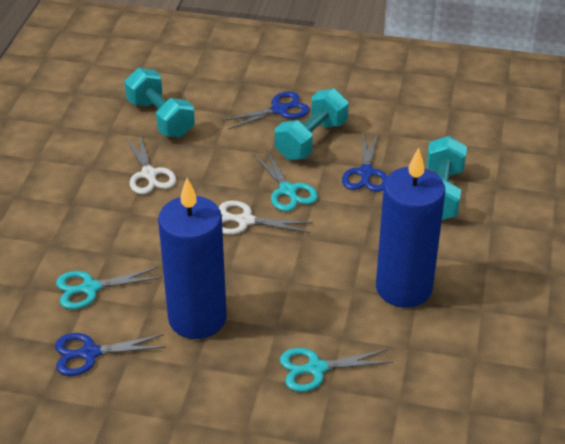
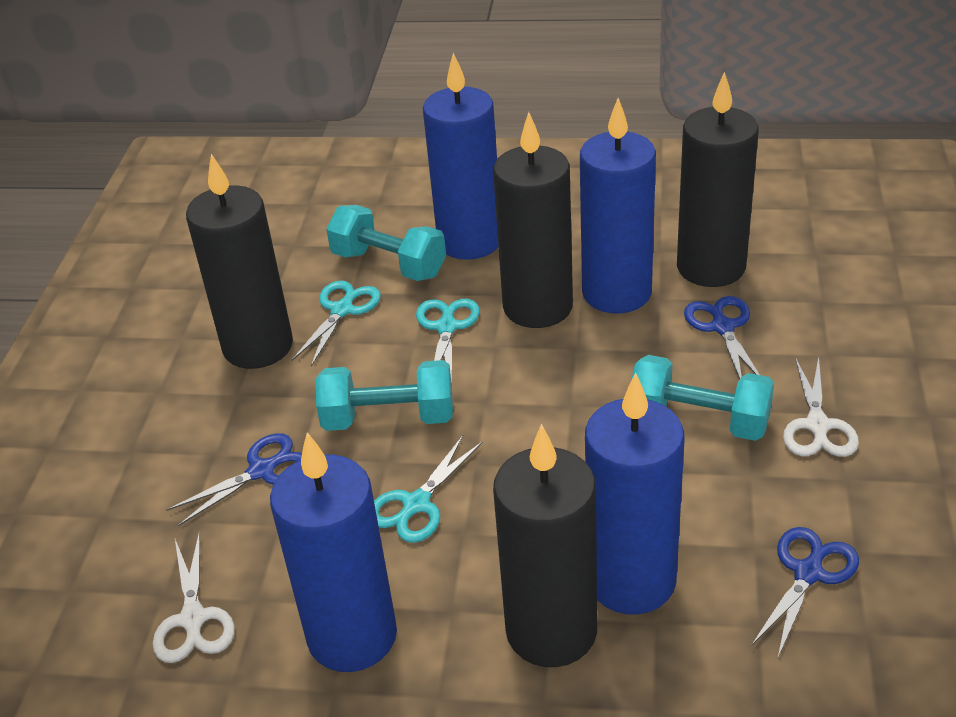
black candle: 0 -> 4
blue candle: 2 -> 4

